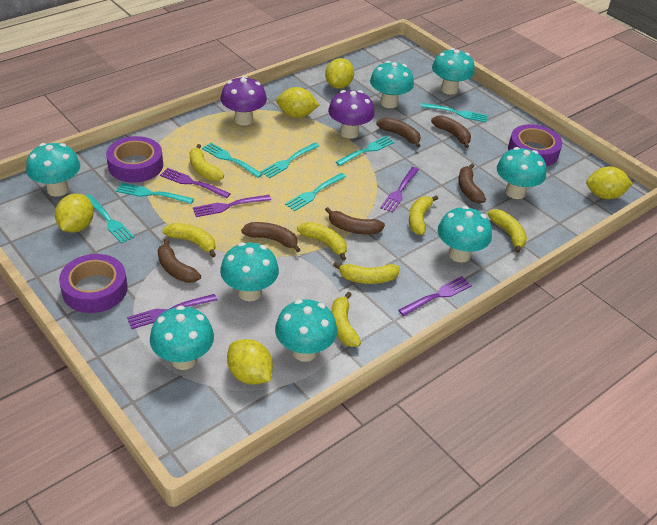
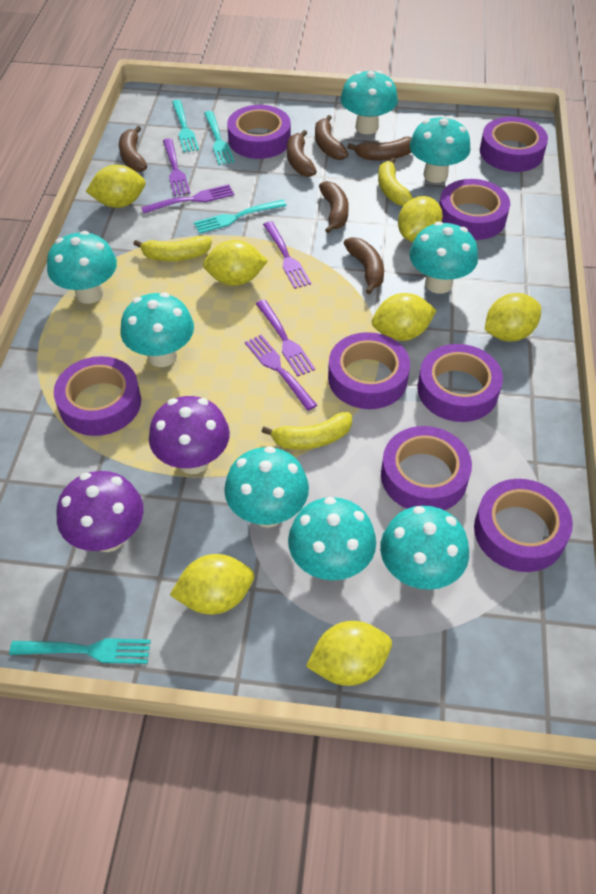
purple tape: 3 -> 8
turquoise fork: 7 -> 4
yellow banana: 7 -> 3
yellow lemon: 5 -> 7

